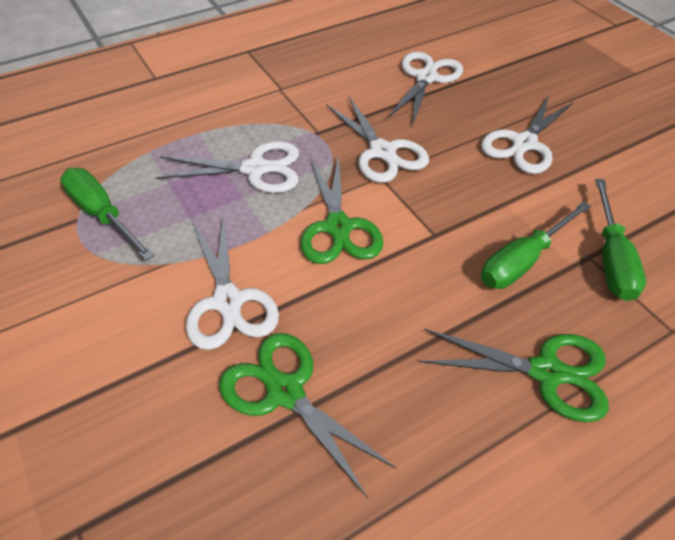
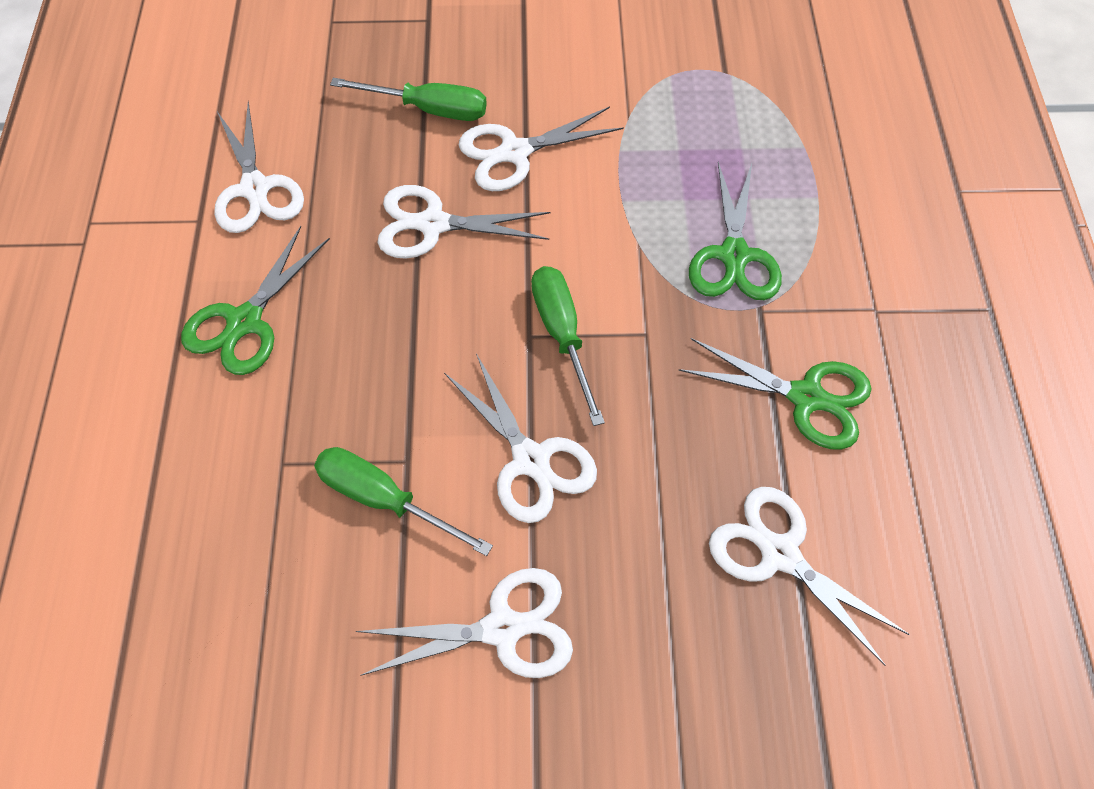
white scissors: 5 -> 6

